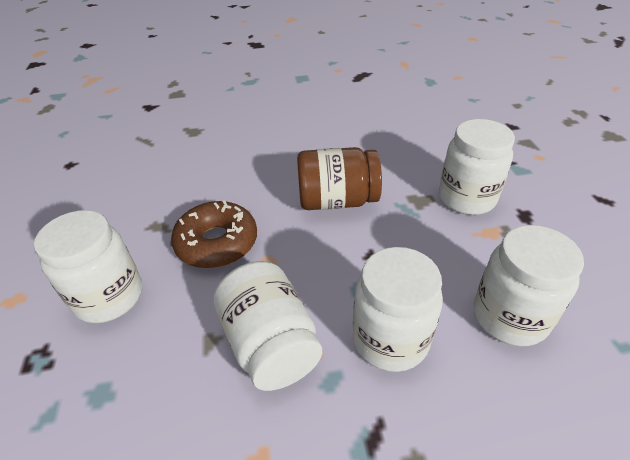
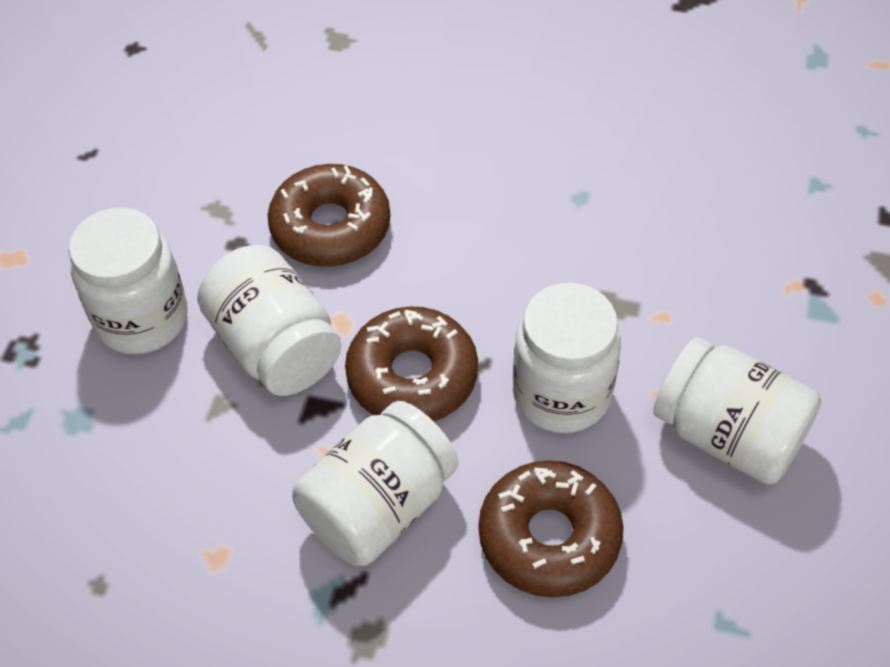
brown donut: 1 -> 3
brown jar: 1 -> 0

